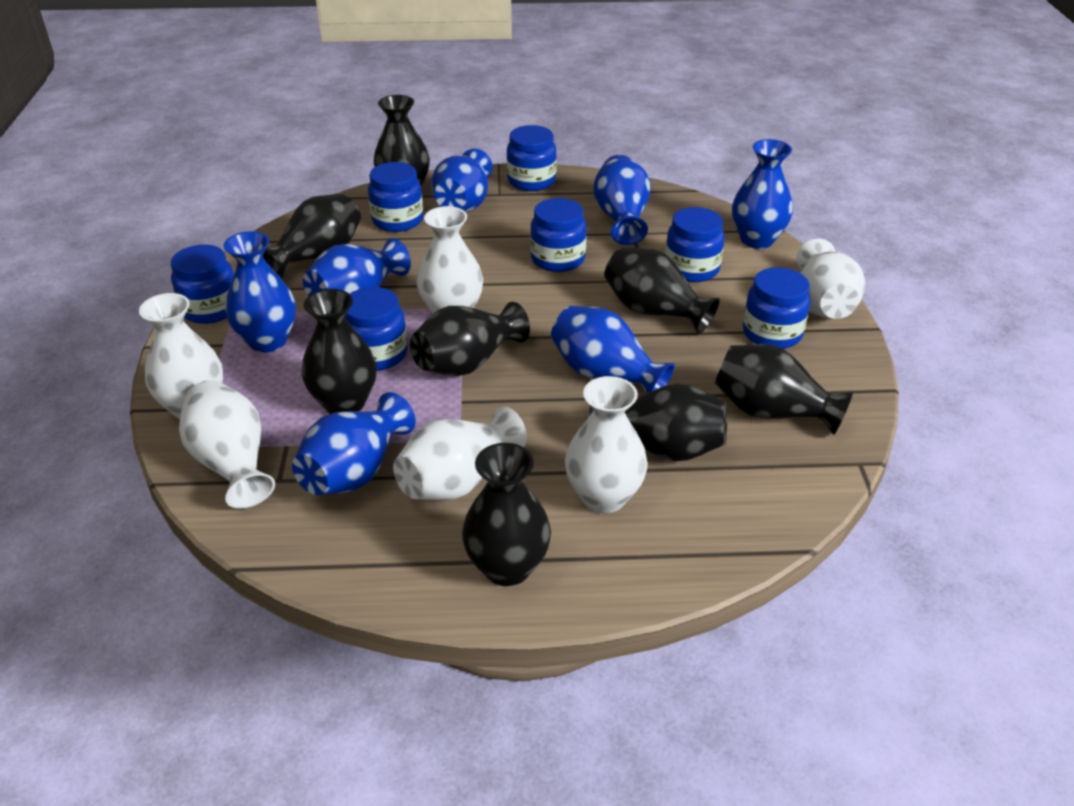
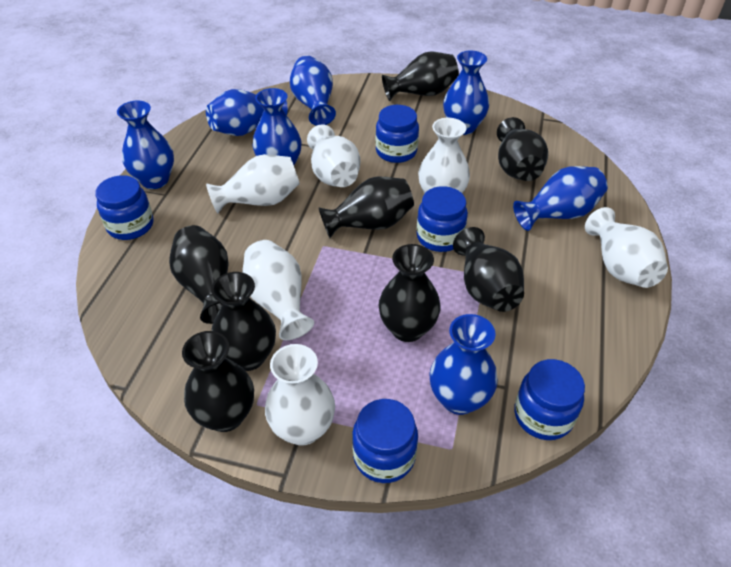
blue jar: 7 -> 5

